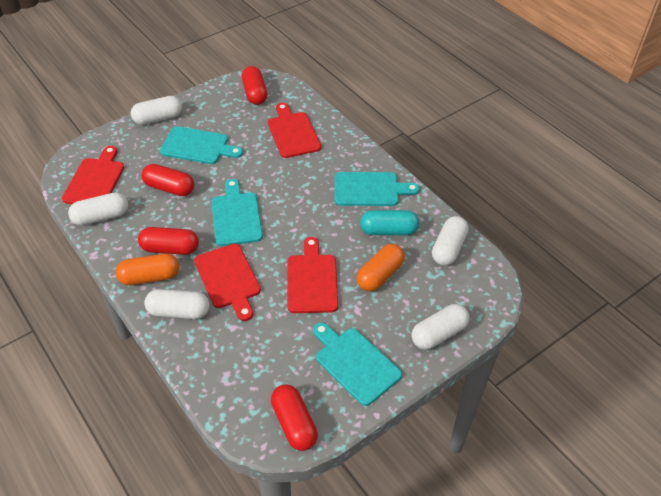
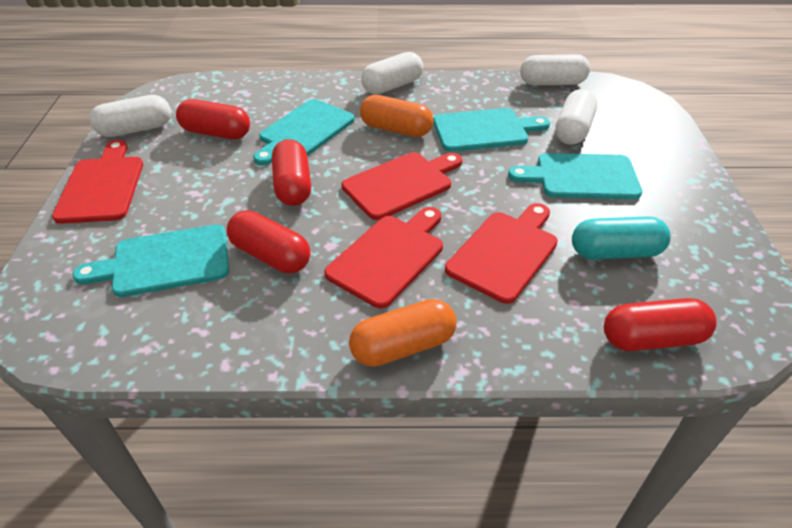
white capsule: 5 -> 4

